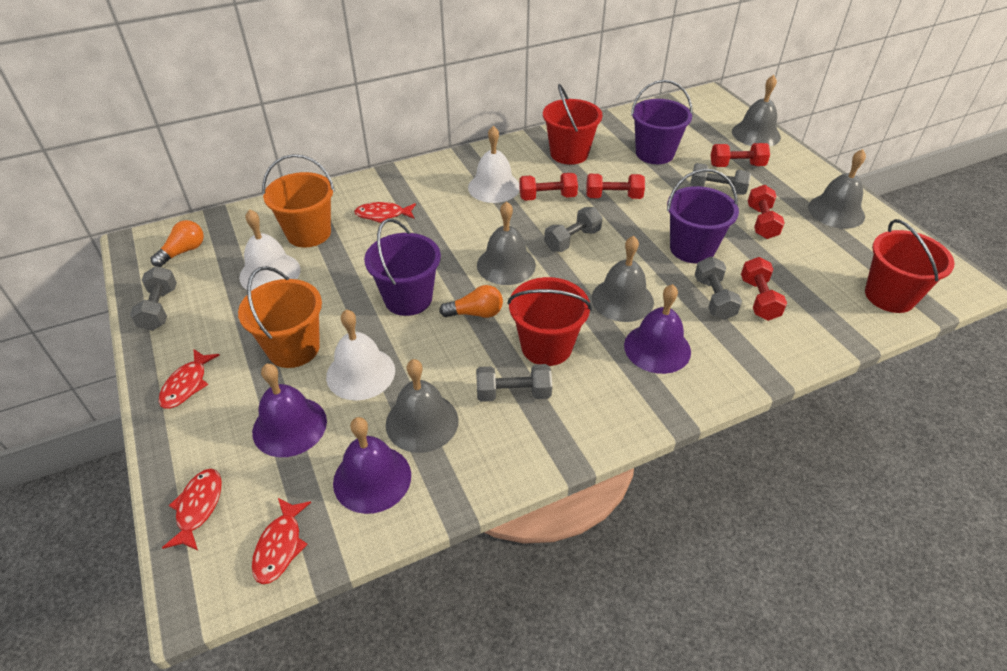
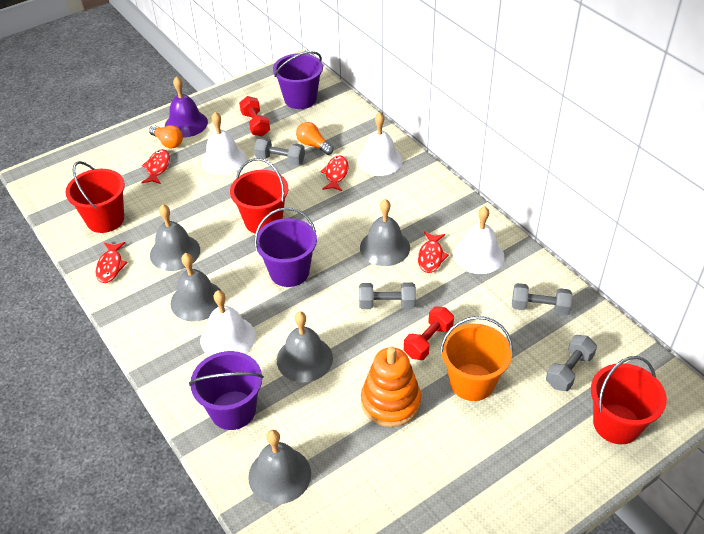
grey dumbbell: 5 -> 4
orange bucket: 2 -> 1
orange stacking toy: 0 -> 1
purple bell: 3 -> 1
red dumbbell: 5 -> 2
white bell: 3 -> 4

